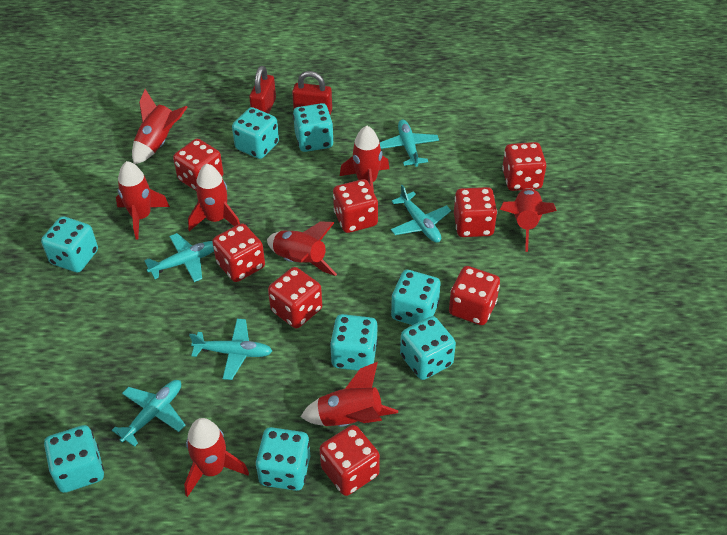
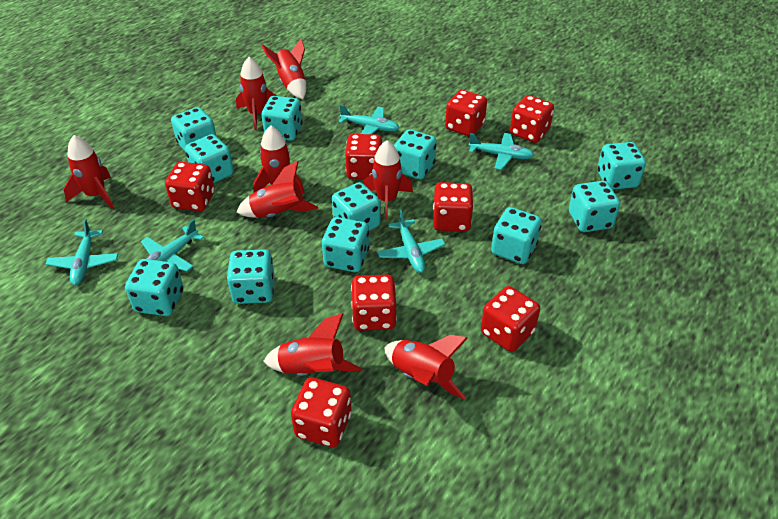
red padlock: 2 -> 0
turquoise dice: 8 -> 11

